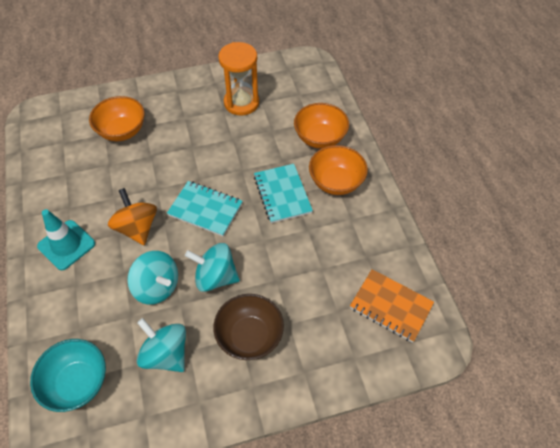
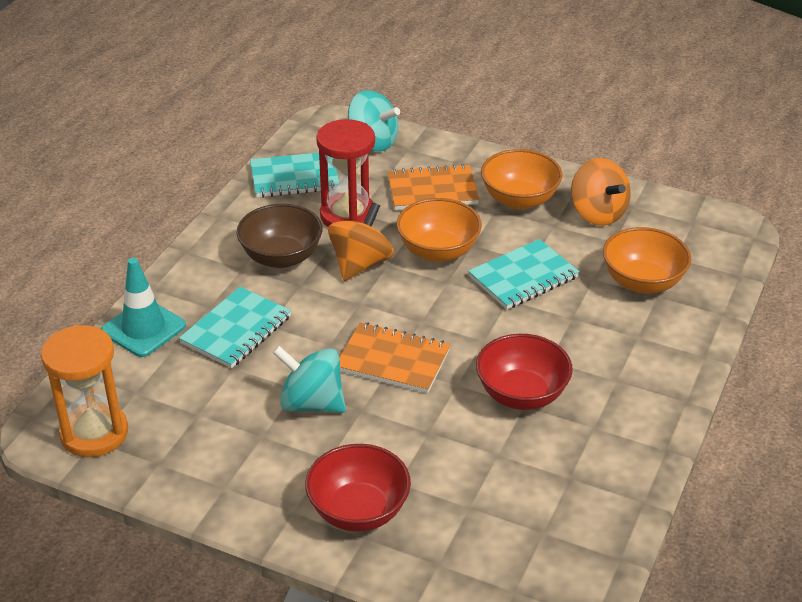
orange notebook: 1 -> 2
orange spinning top: 1 -> 2
red bowl: 0 -> 2
red hourglass: 0 -> 1
turquoise bowl: 1 -> 0
turquoise notebook: 2 -> 3
turquoise spinning top: 3 -> 2

